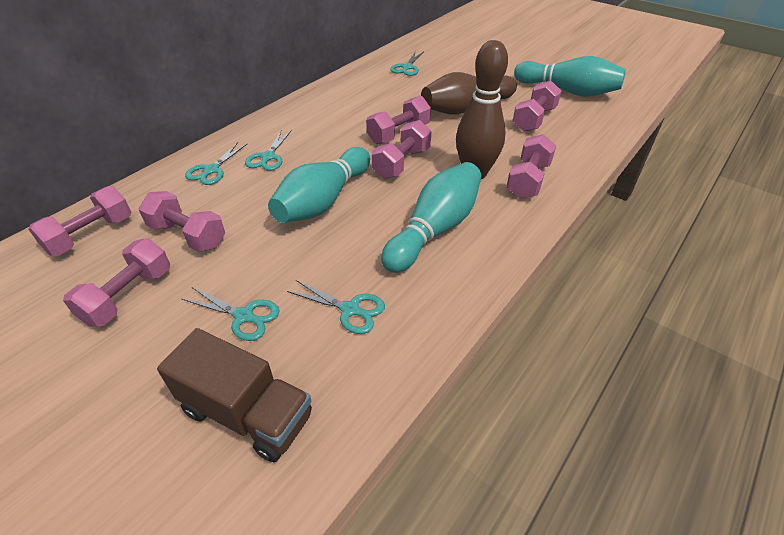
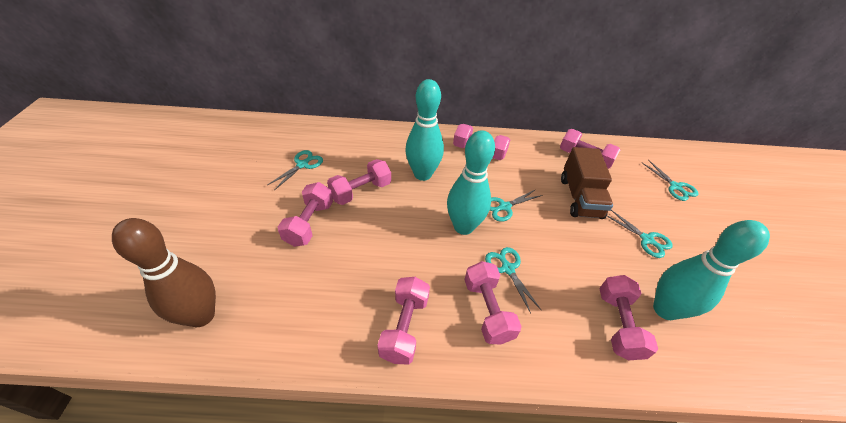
brown bowling pin: 2 -> 1

